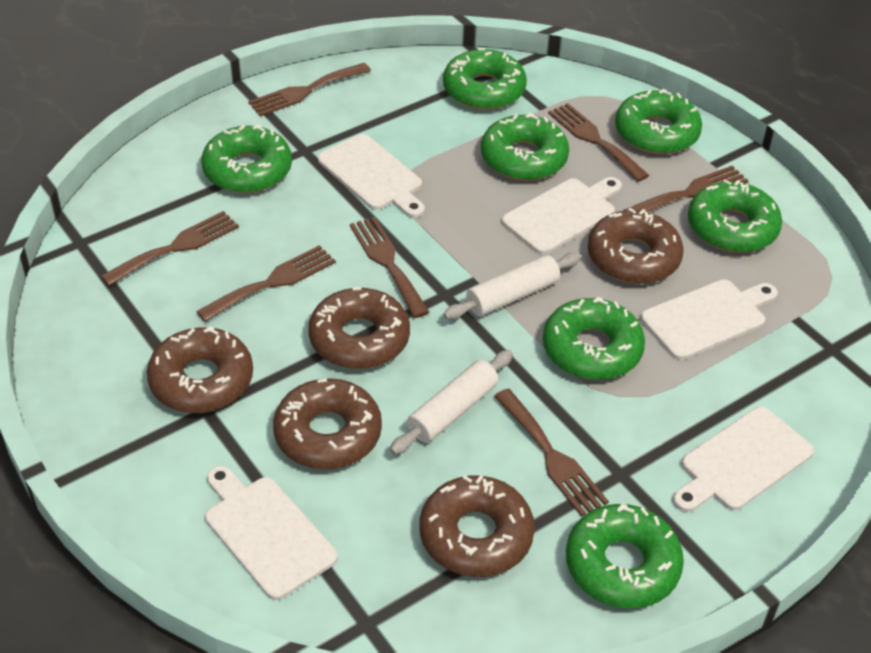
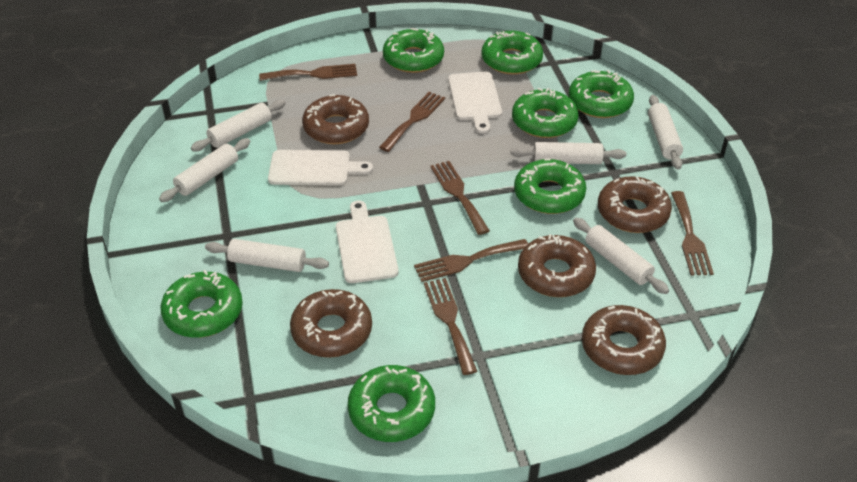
brown fork: 7 -> 6
white cutting board: 5 -> 3
white rolling pin: 2 -> 6

